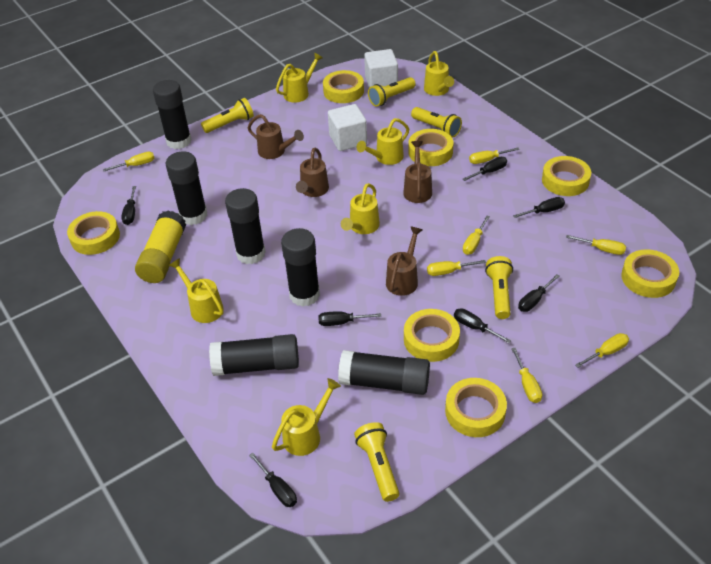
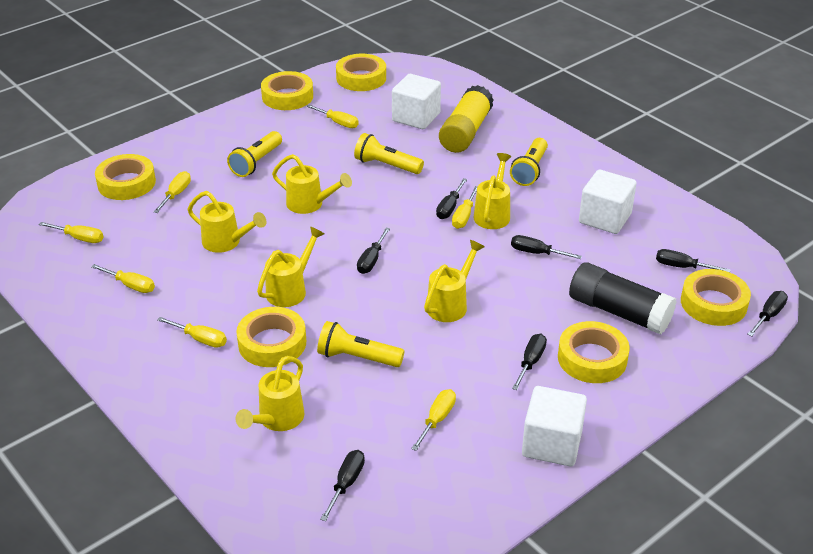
black glue stick: 6 -> 1
brown watering can: 4 -> 0
white cube: 2 -> 3
yellow flashlight: 5 -> 4
yellow tape: 7 -> 6

